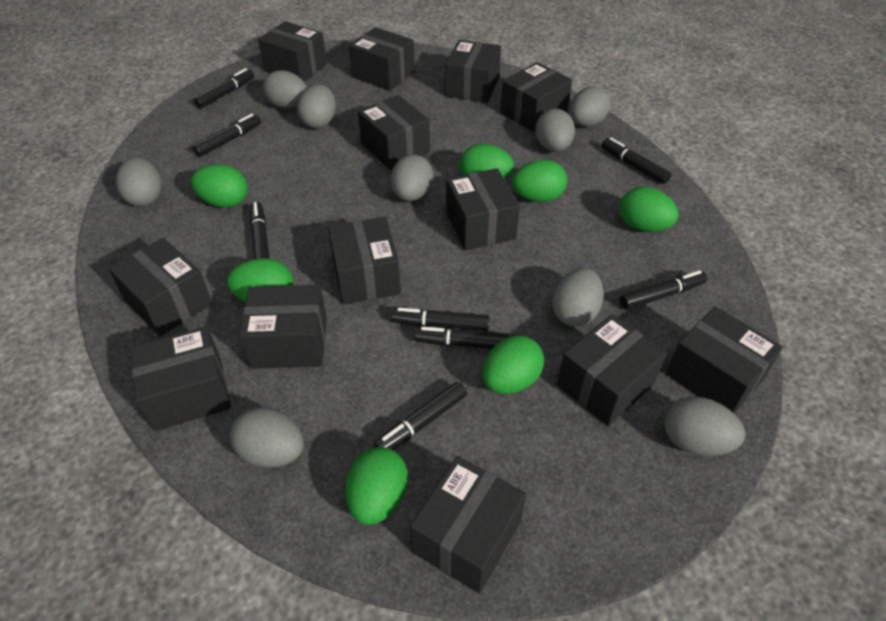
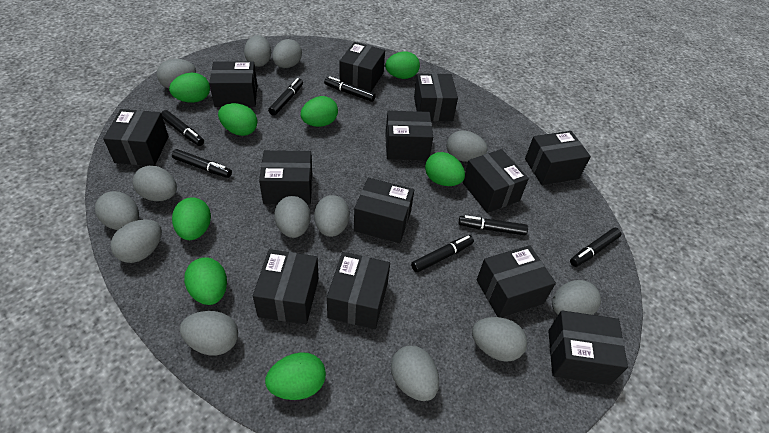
black marker: 8 -> 7
green egg: 7 -> 8
grey egg: 9 -> 13

